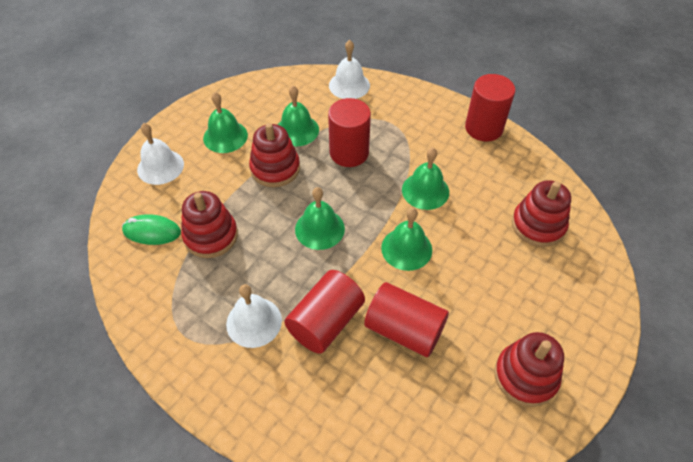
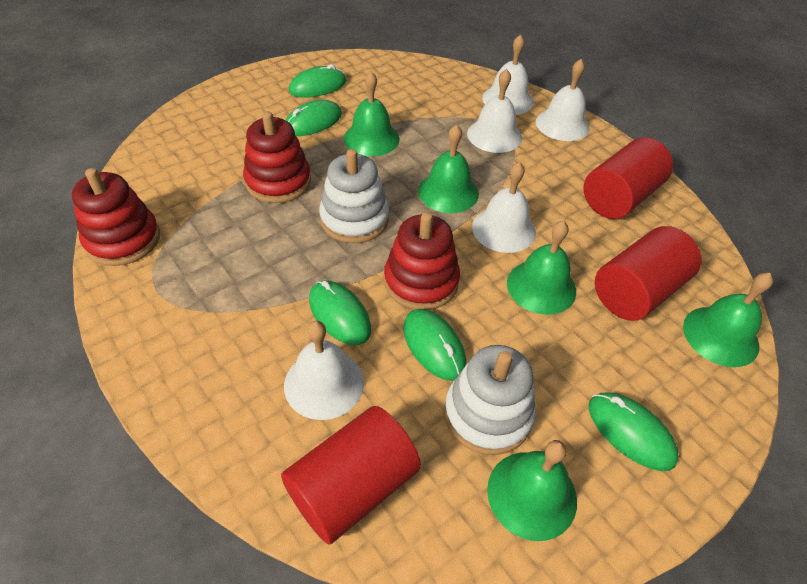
green mouse: 1 -> 5
red cylinder: 4 -> 3
red stacking toy: 4 -> 3
white bell: 3 -> 5
white stacking toy: 0 -> 2

